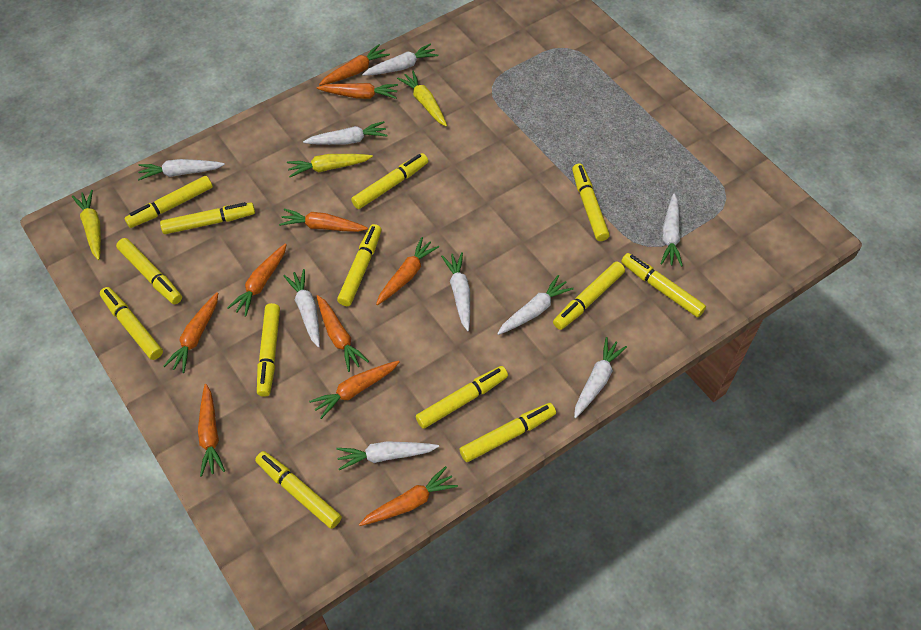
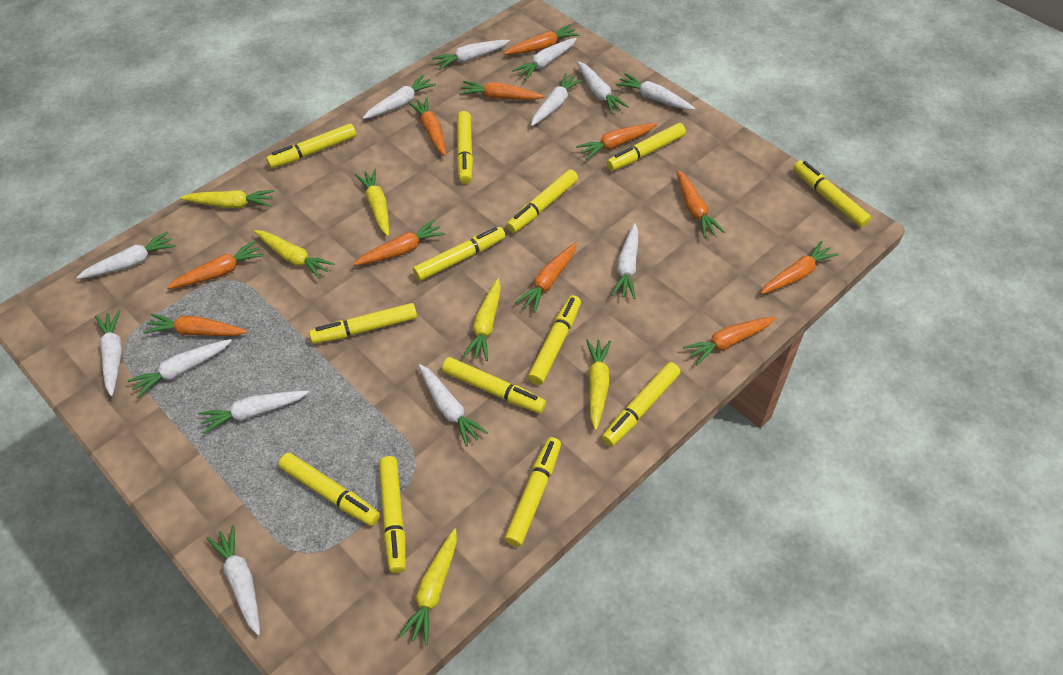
orange carrot: 10 -> 11
white carrot: 9 -> 13
yellow carrot: 3 -> 6

